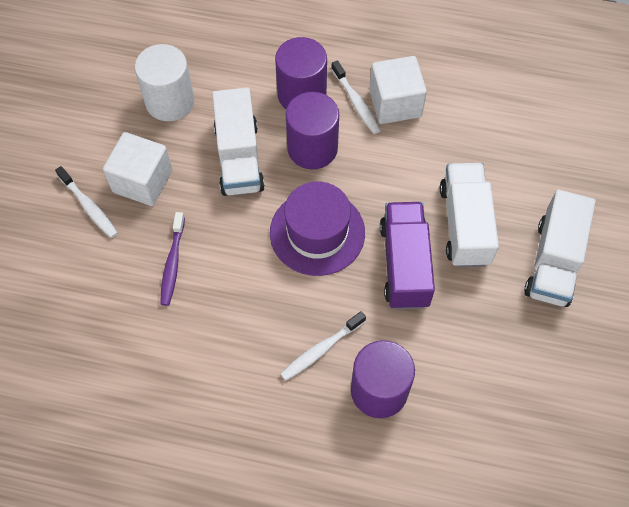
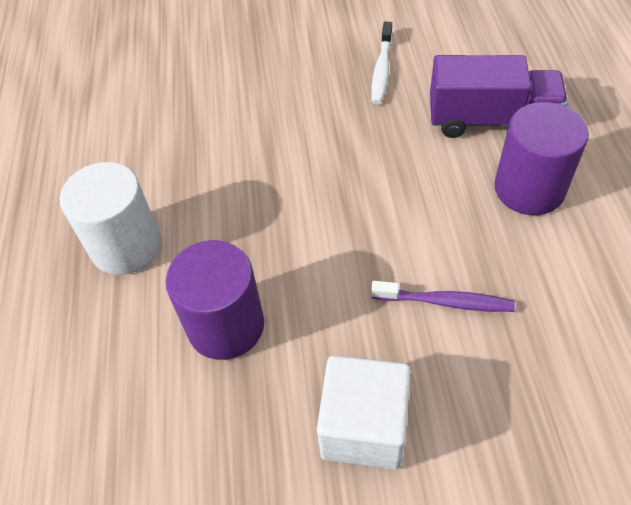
purple cylinder: 3 -> 2
purple hat: 1 -> 0
white cube: 2 -> 1
white toothbrush: 3 -> 1
white truck: 3 -> 0

